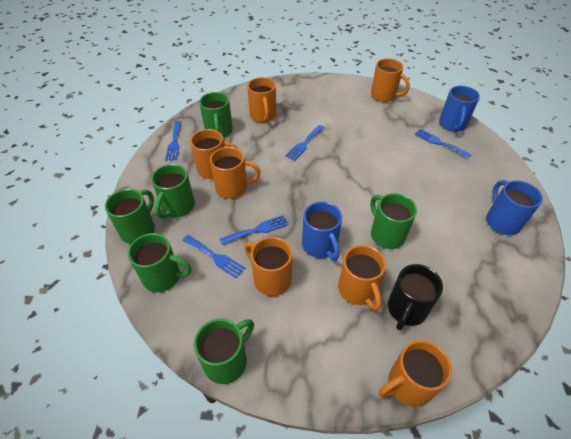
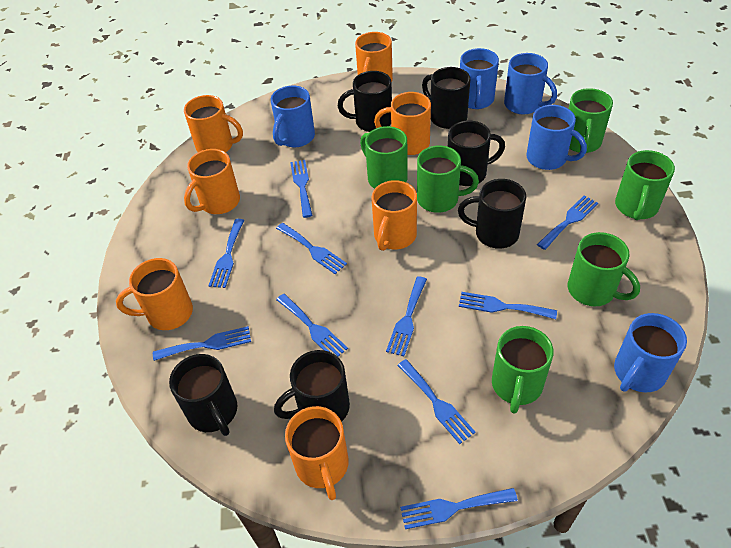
black mug: 1 -> 6
blue fork: 5 -> 10
blue mug: 3 -> 5

